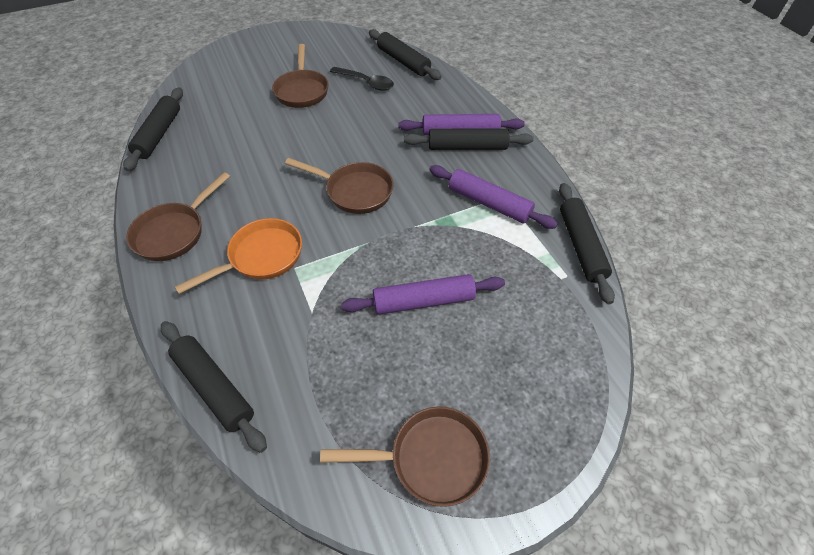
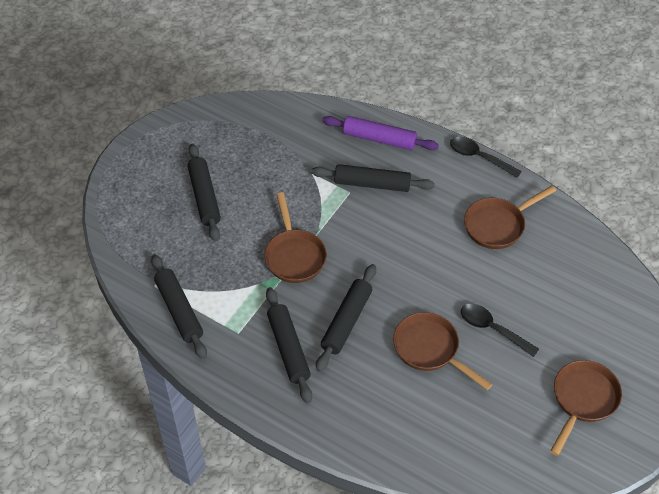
black spoon: 1 -> 2
orange pan: 1 -> 0
purple rolling pin: 3 -> 1

